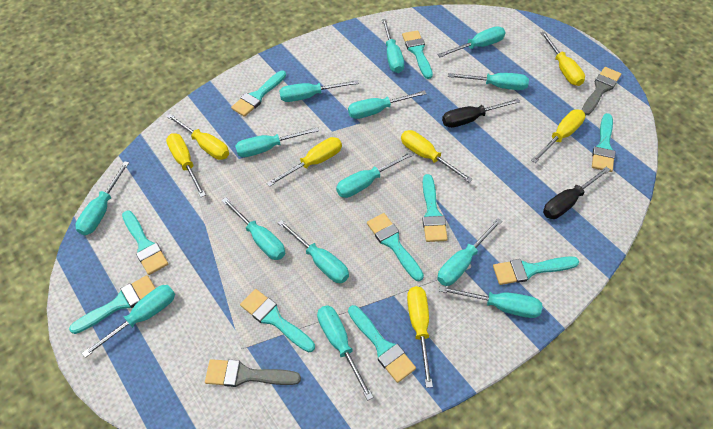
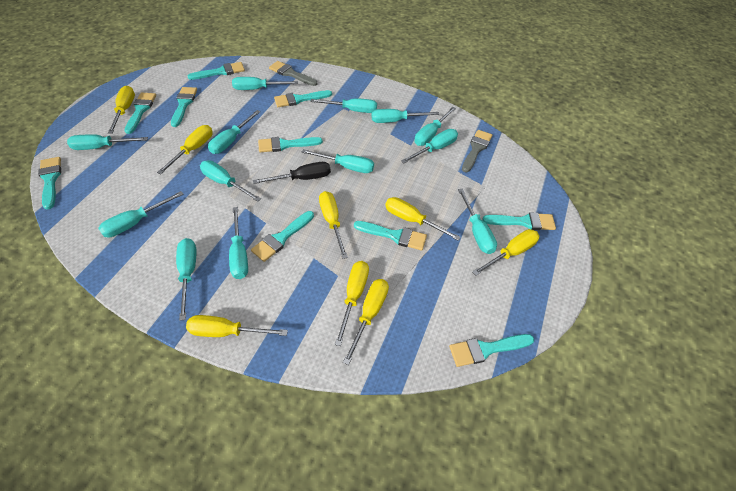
black screwdriver: 2 -> 1
turquoise screwdriver: 14 -> 13
yellow screwdriver: 7 -> 8

